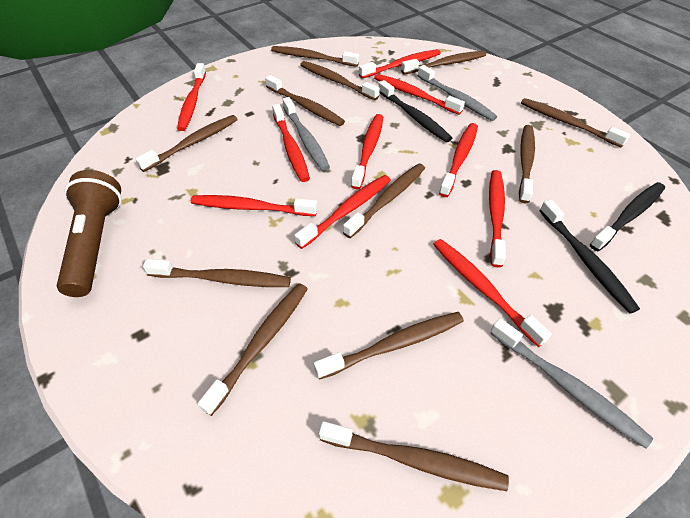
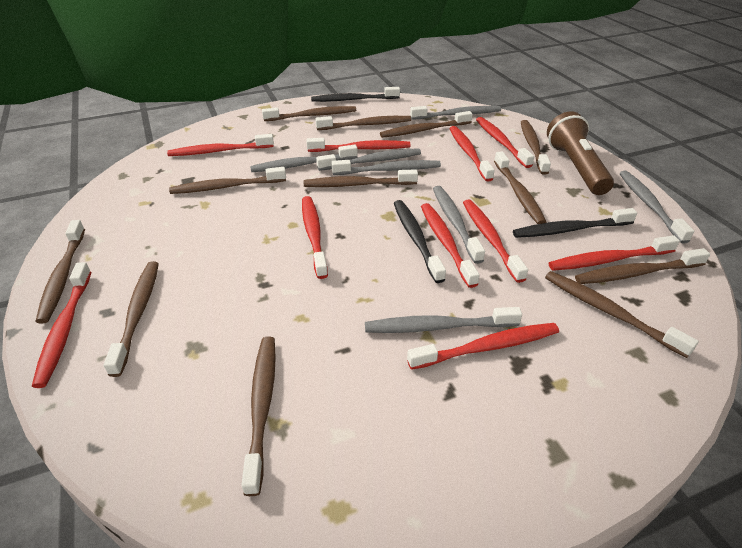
grey toothbrush: 3 -> 7

